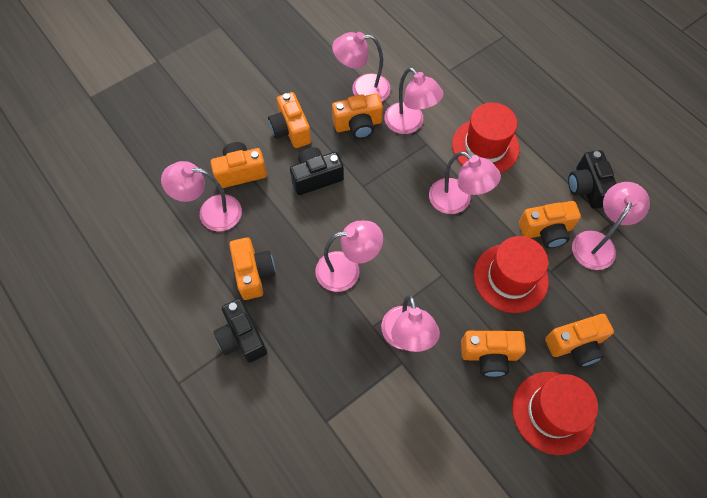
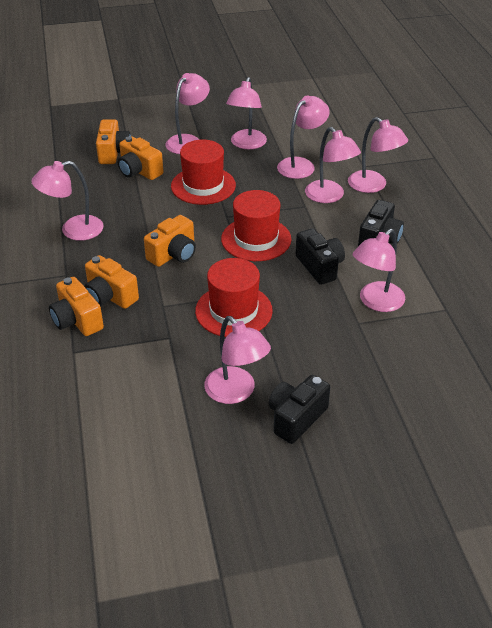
orange camera: 7 -> 5
pink lamp: 7 -> 8

